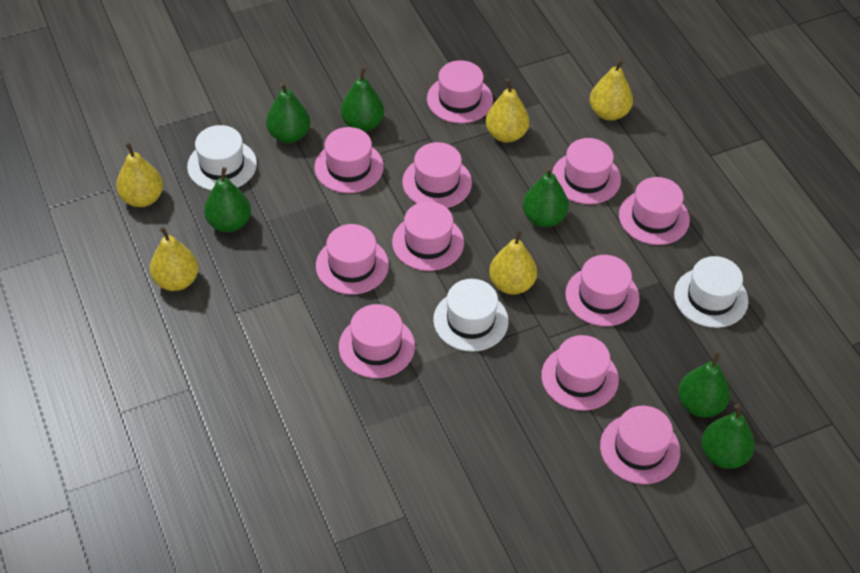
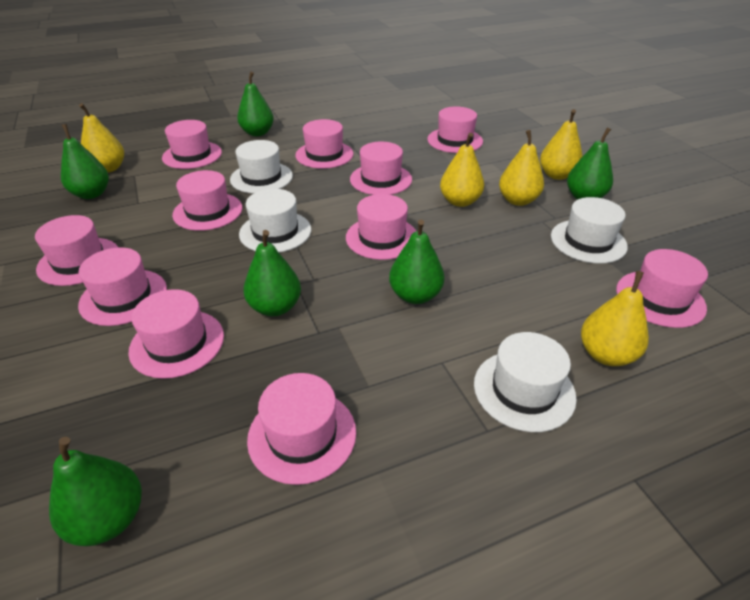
white hat: 3 -> 4

